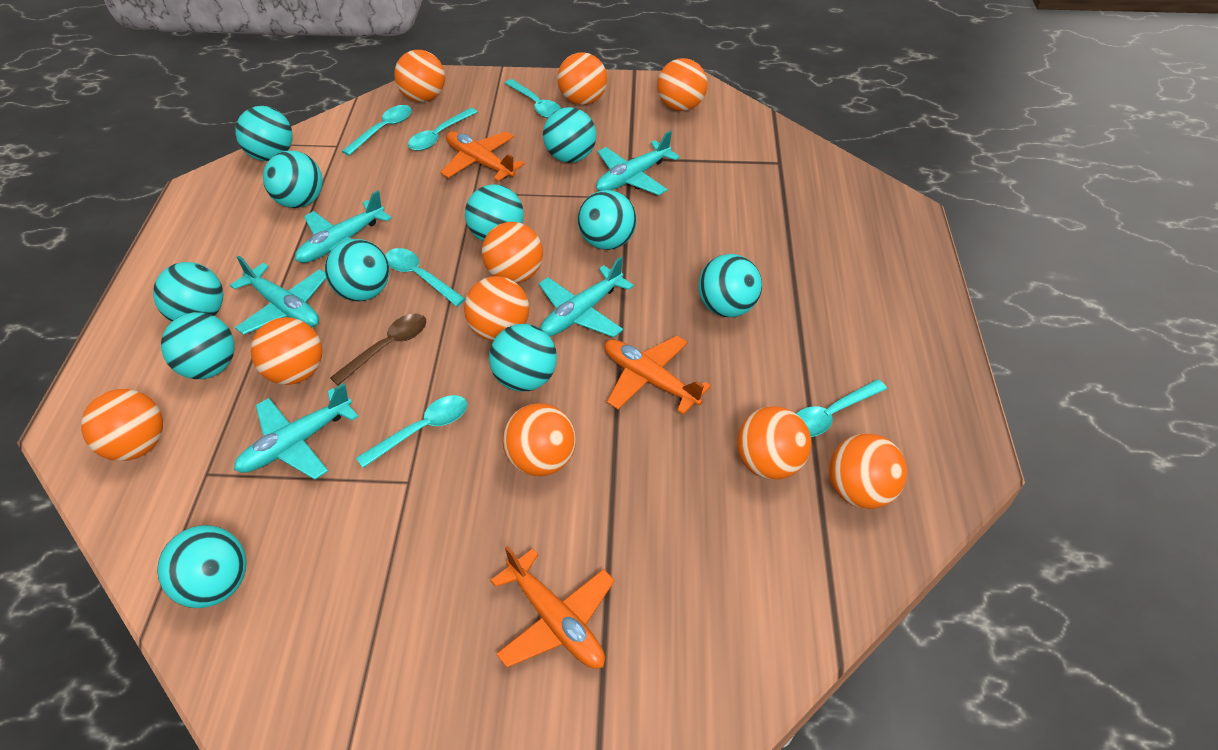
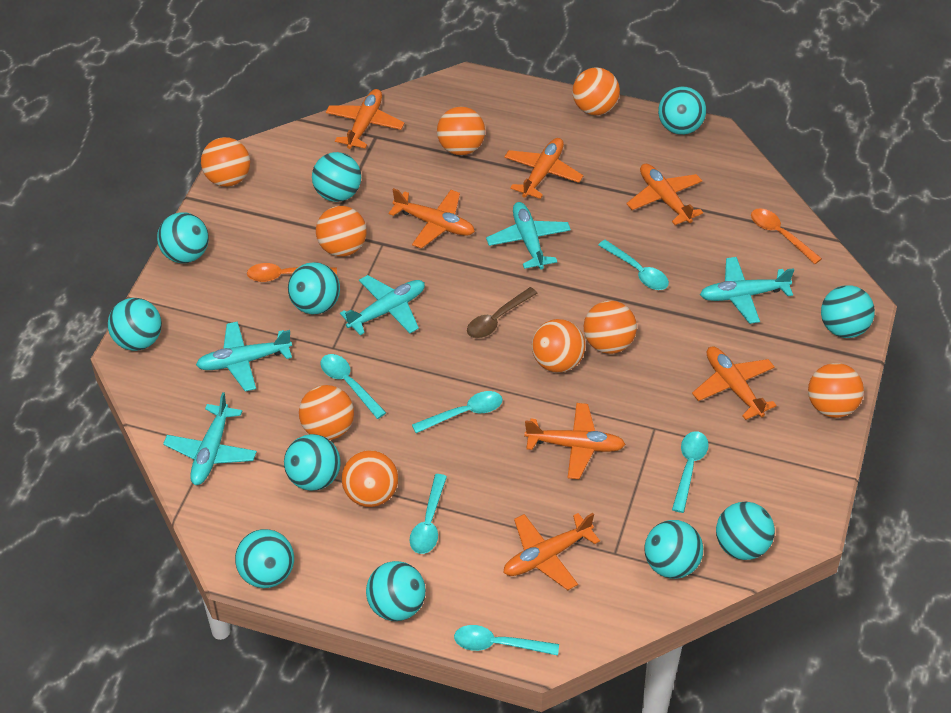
orange ball: 10 -> 9
orange plane: 3 -> 7
orange spoon: 0 -> 2

